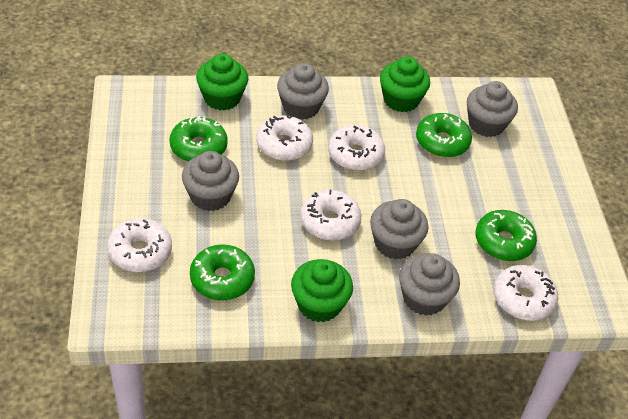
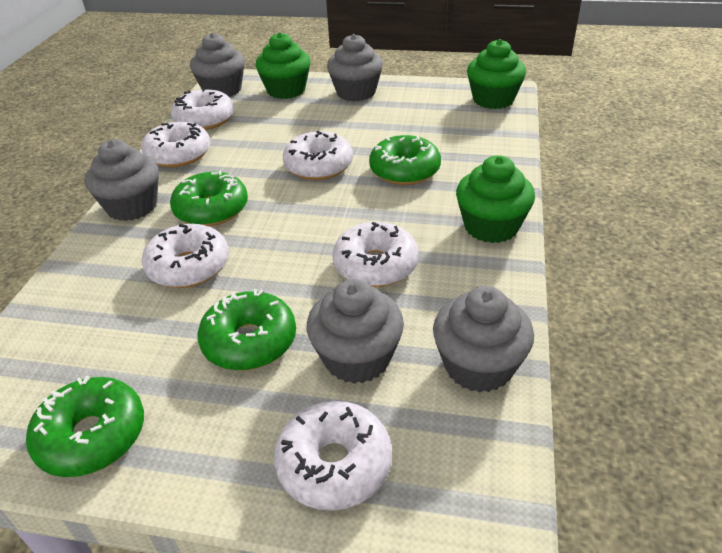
white donut: 5 -> 6

